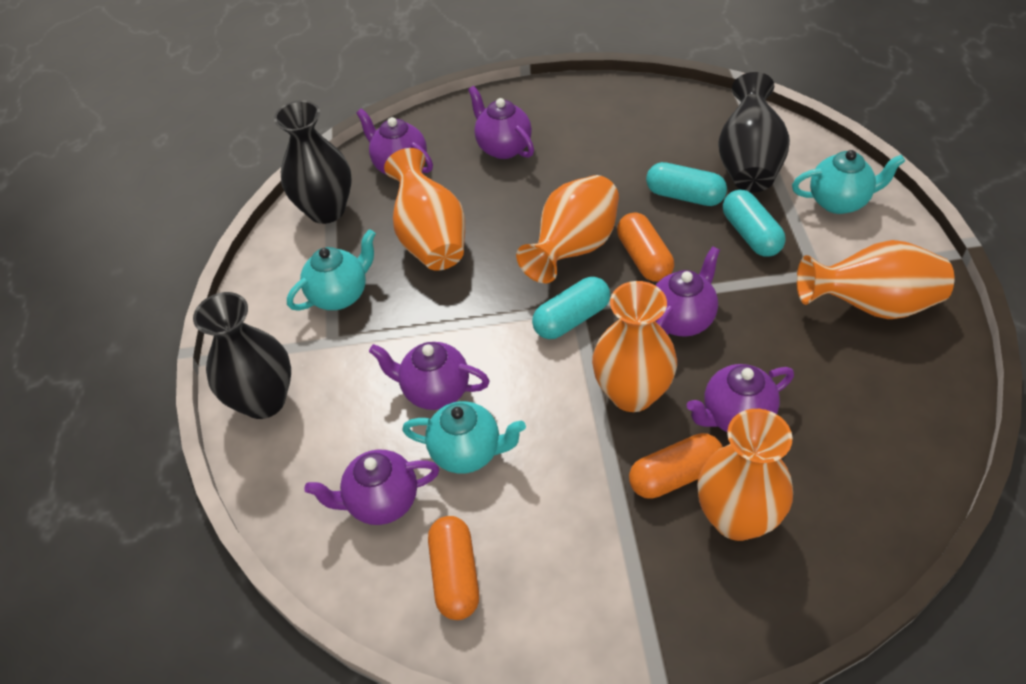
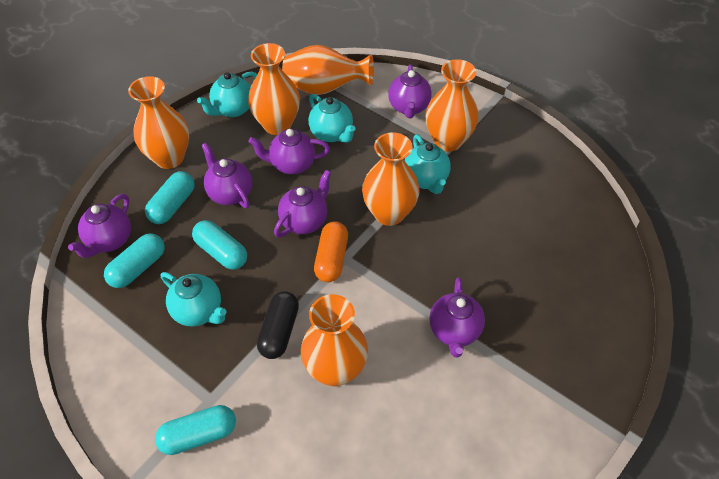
black capsule: 0 -> 1
black vase: 3 -> 0
orange capsule: 3 -> 1
orange vase: 5 -> 6
turquoise capsule: 3 -> 4
turquoise teapot: 3 -> 4

